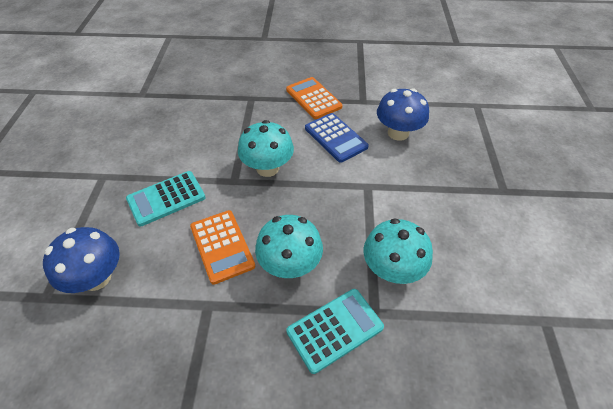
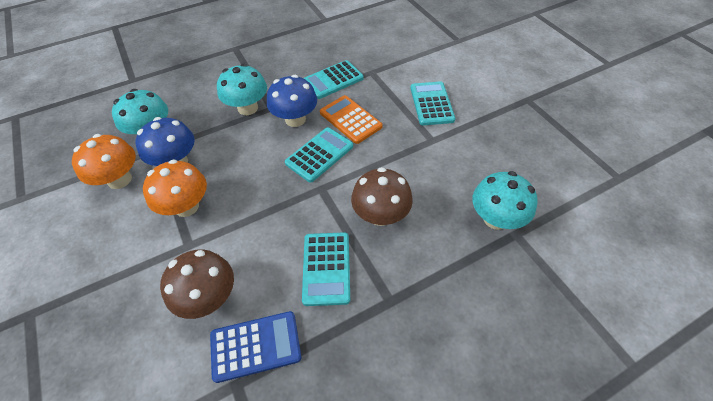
brown mushroom: 0 -> 2
orange calculator: 2 -> 1
orange mushroom: 0 -> 2
turquoise calculator: 2 -> 4

